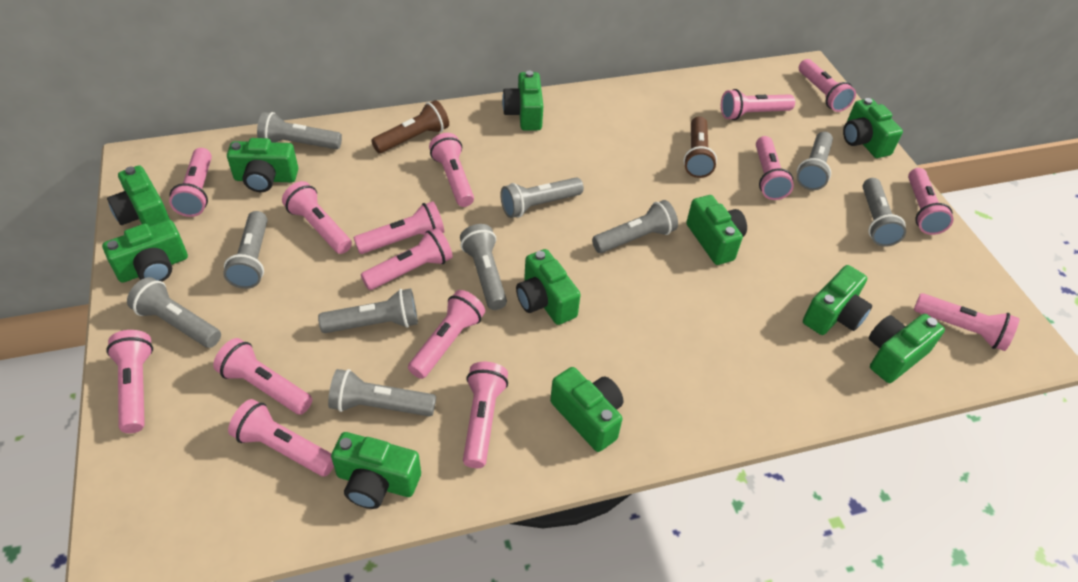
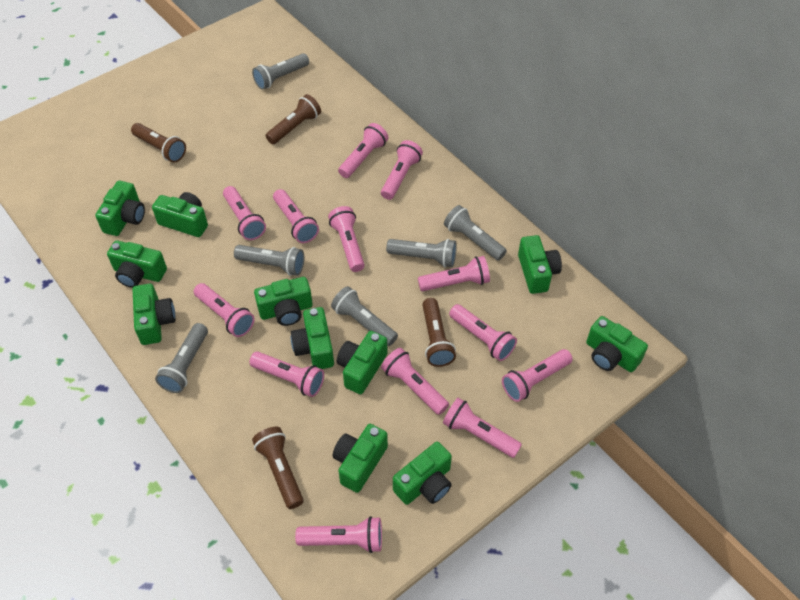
brown flashlight: 2 -> 4
grey flashlight: 10 -> 6
pink flashlight: 15 -> 13

